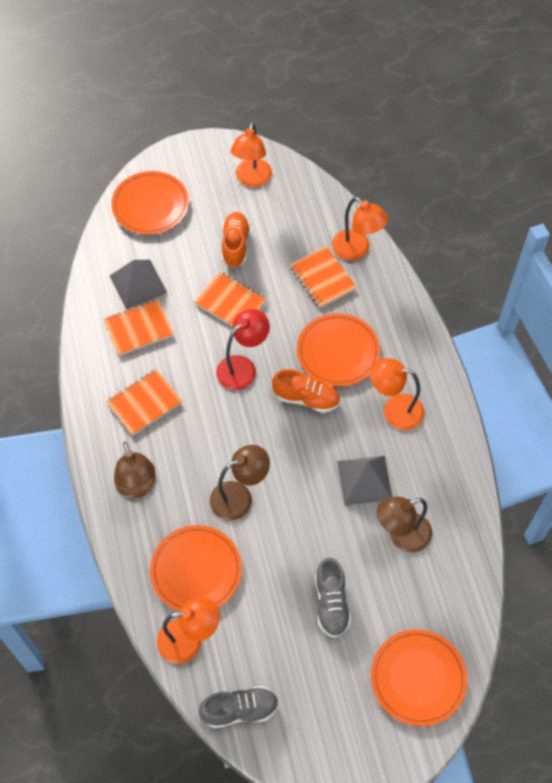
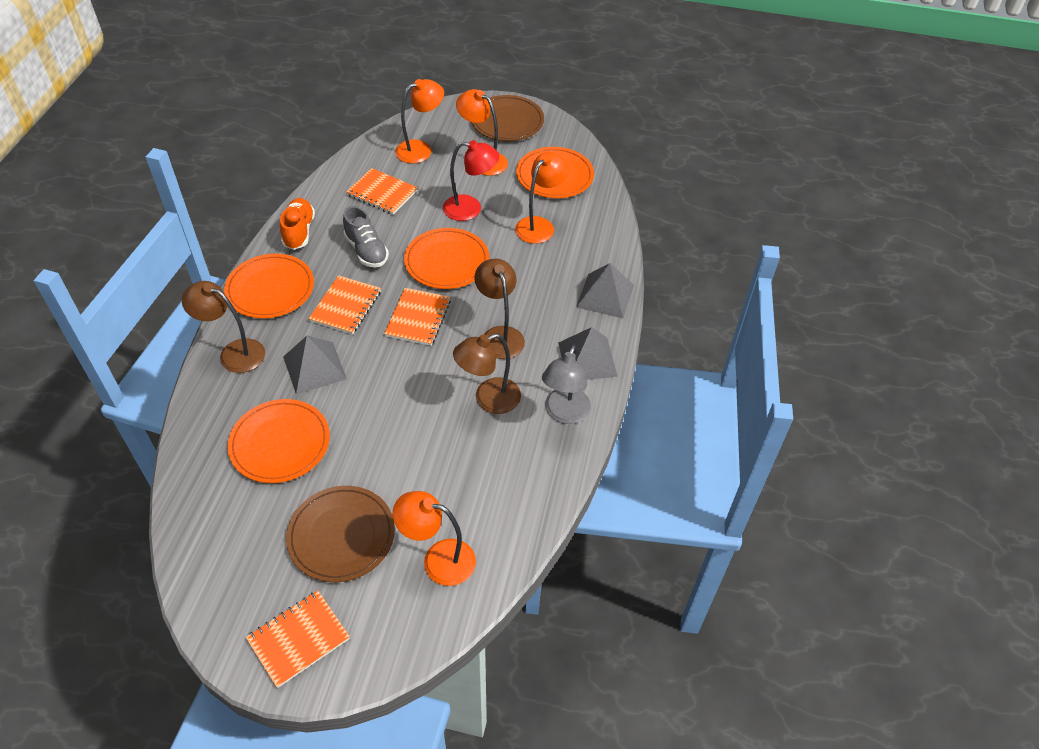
brown plate: 0 -> 2
grey lamp: 0 -> 1
grey pyramid: 2 -> 3
grey shoe: 2 -> 1
orange shoe: 2 -> 1

